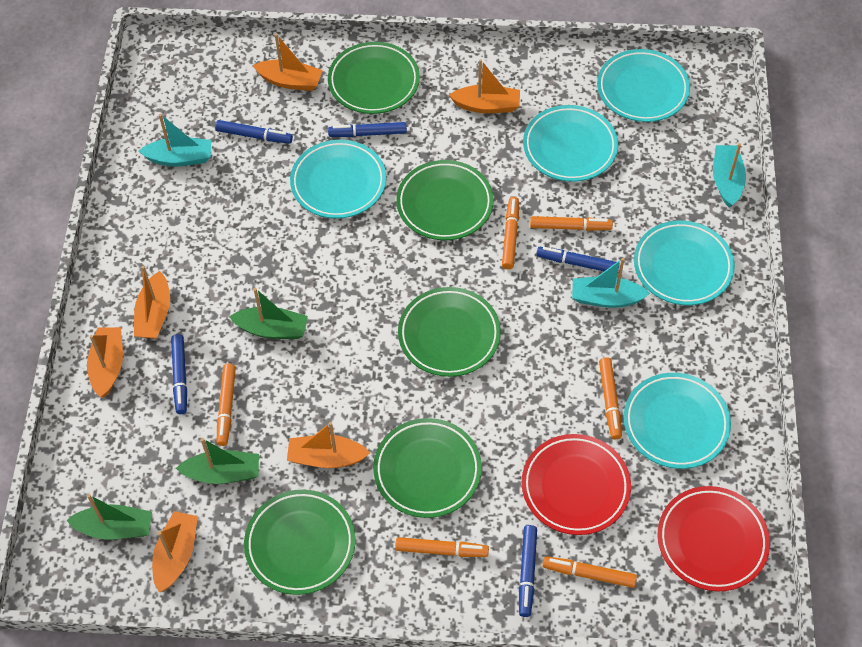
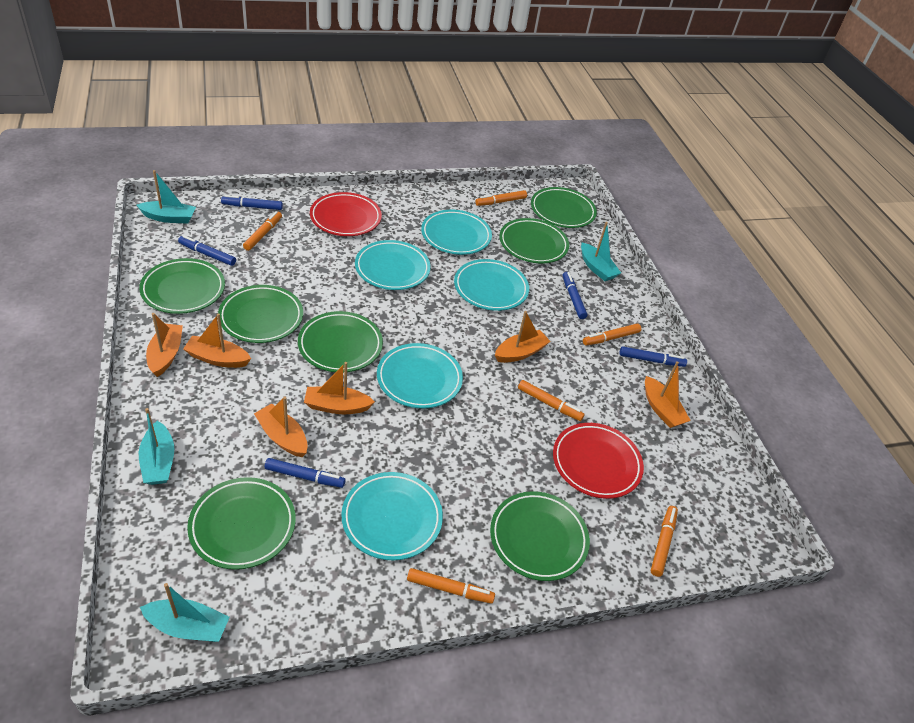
green boat: 3 -> 0
green plate: 5 -> 7
turquoise boat: 3 -> 4

